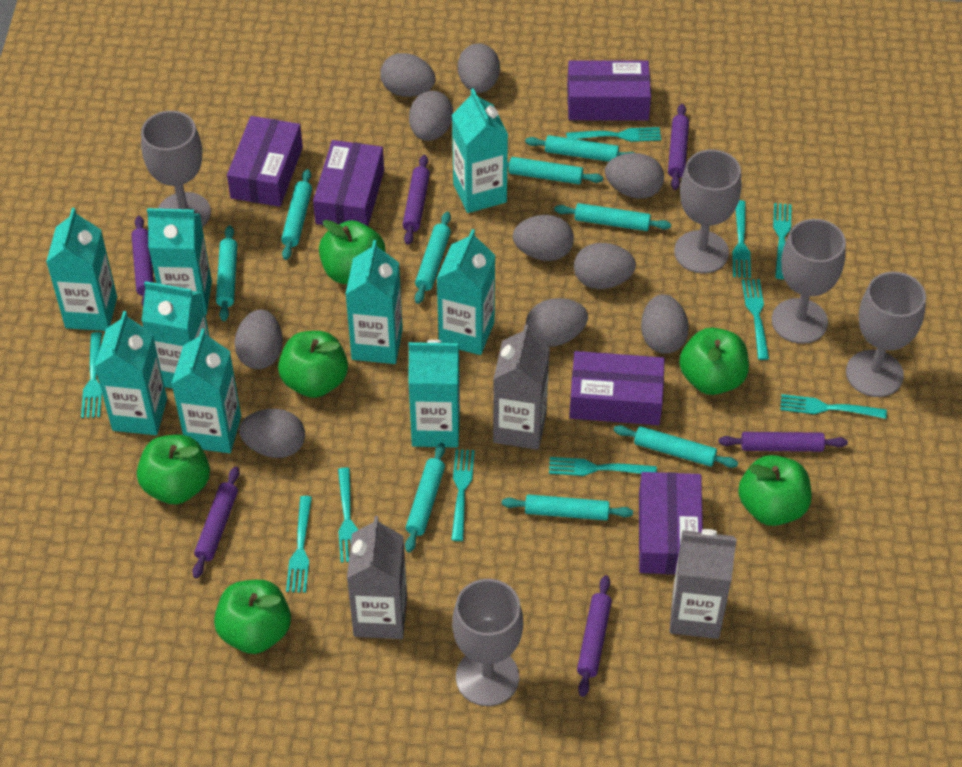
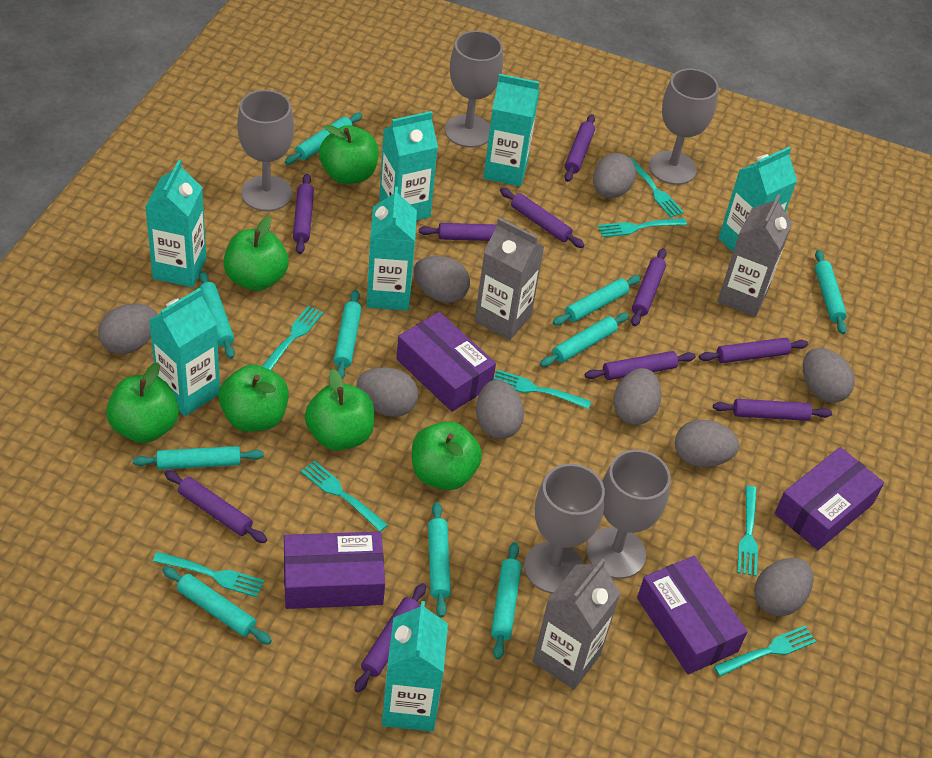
grey egg: 10 -> 9
purple box: 5 -> 4
purple rolling pin: 6 -> 10
turquoise carton: 9 -> 7
turquoise fork: 10 -> 8
turquoise rolling pin: 9 -> 10

